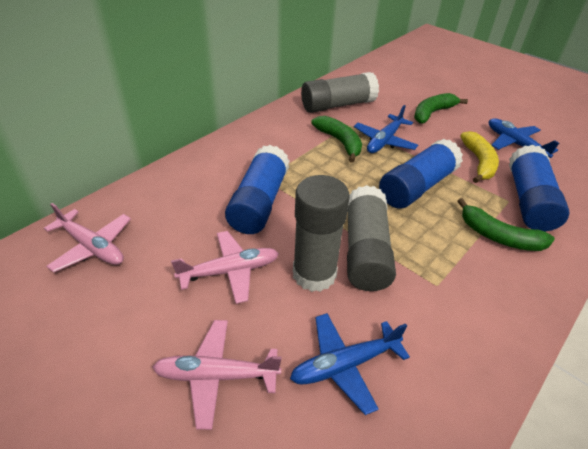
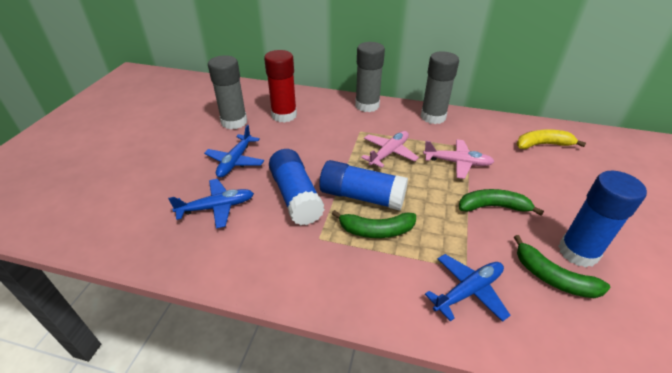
pink plane: 3 -> 2
red glue stick: 0 -> 1

